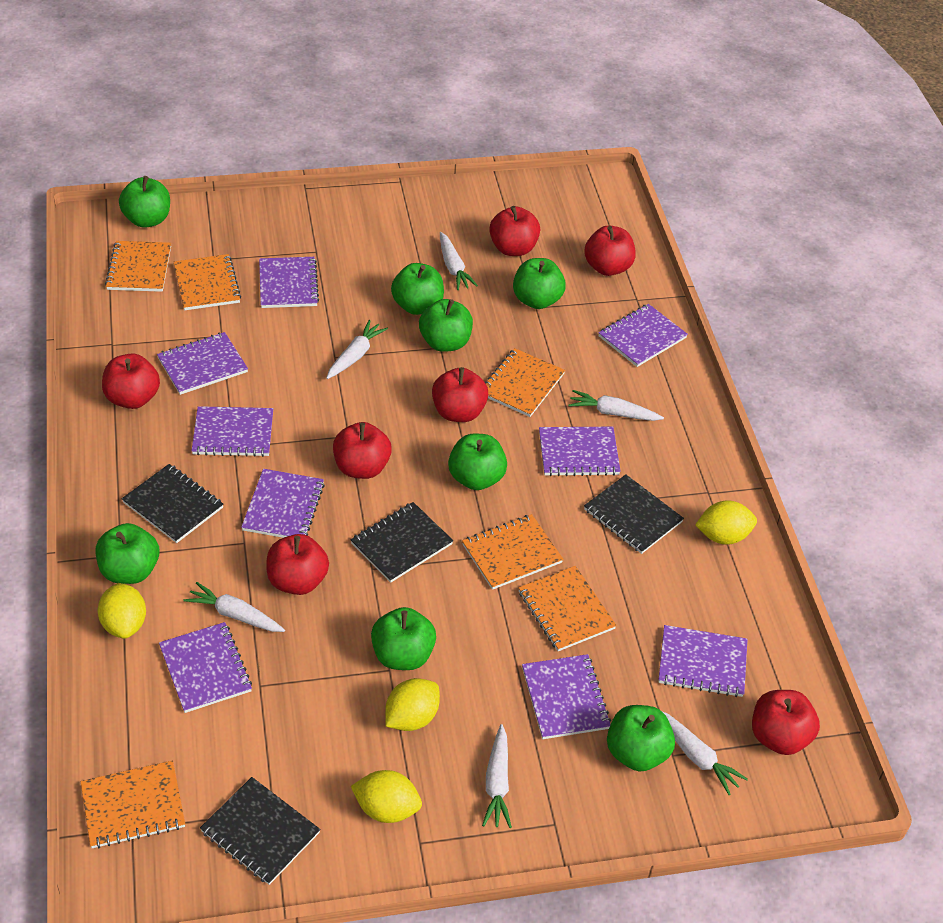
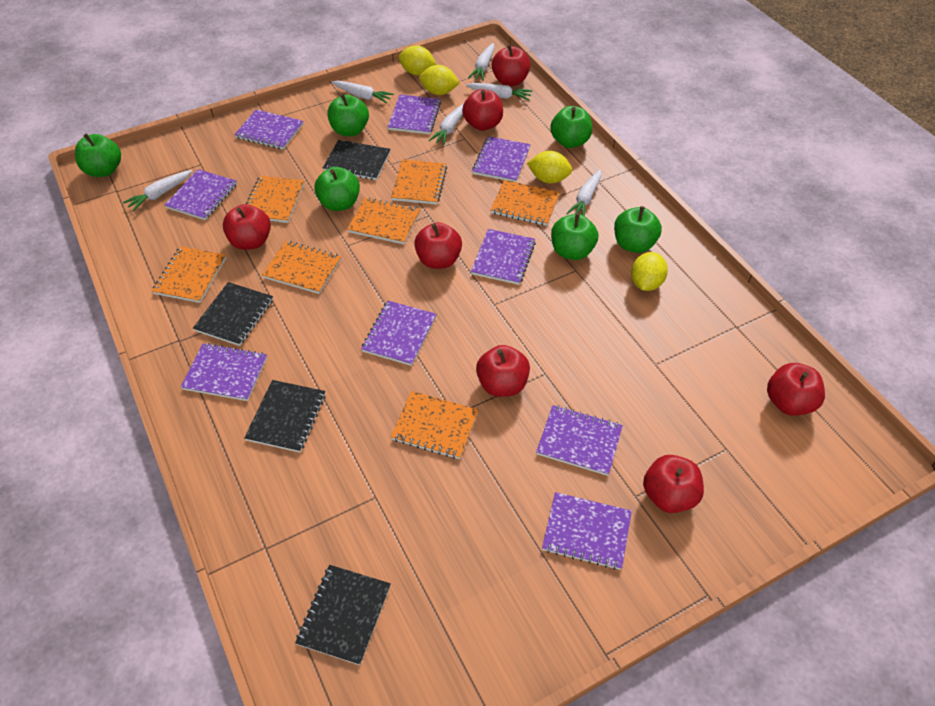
green apple: 8 -> 6
orange notebook: 6 -> 7

